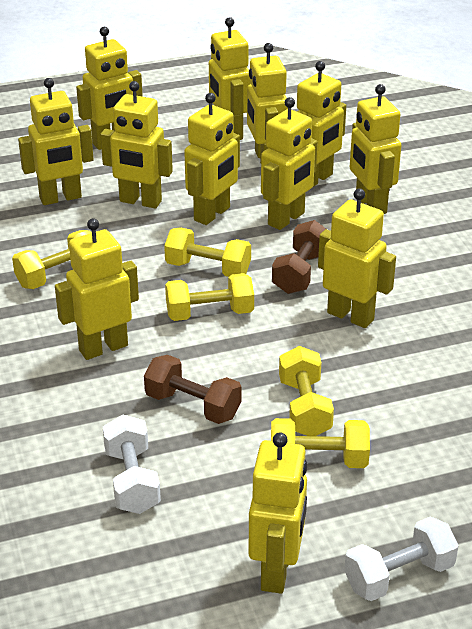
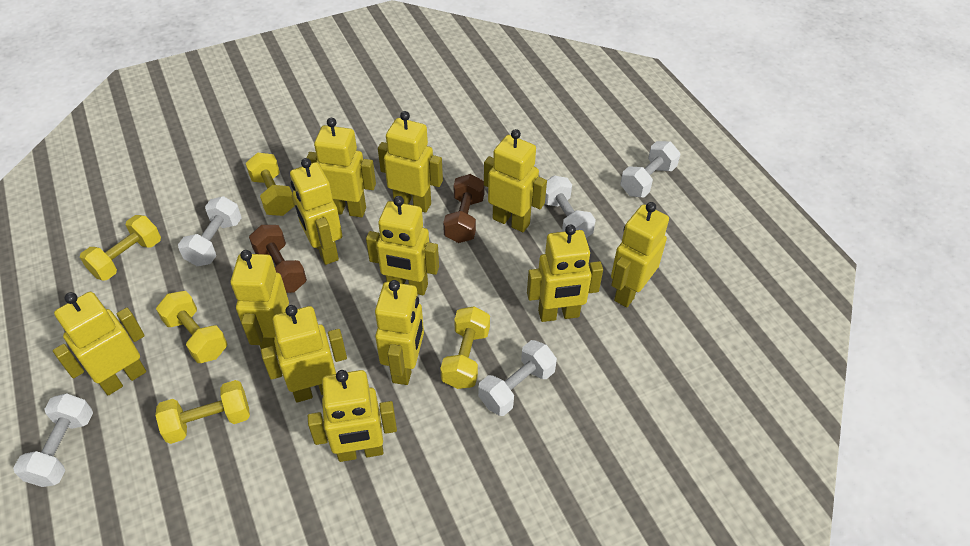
white dumbbell: 2 -> 5

